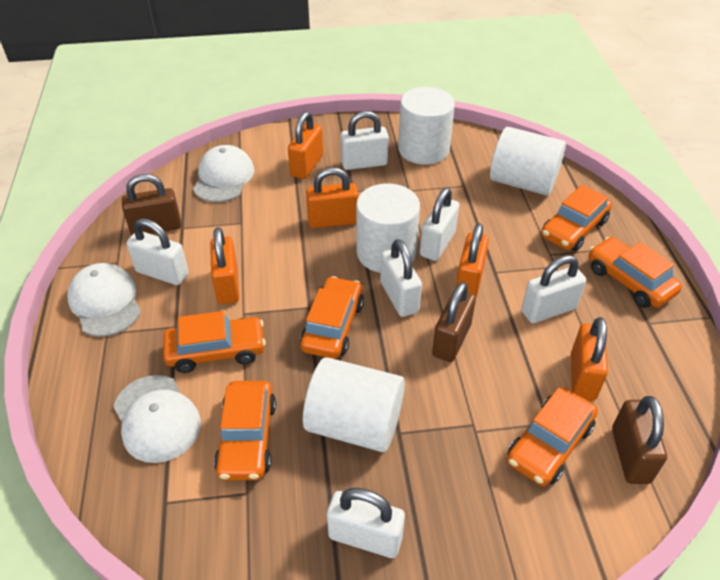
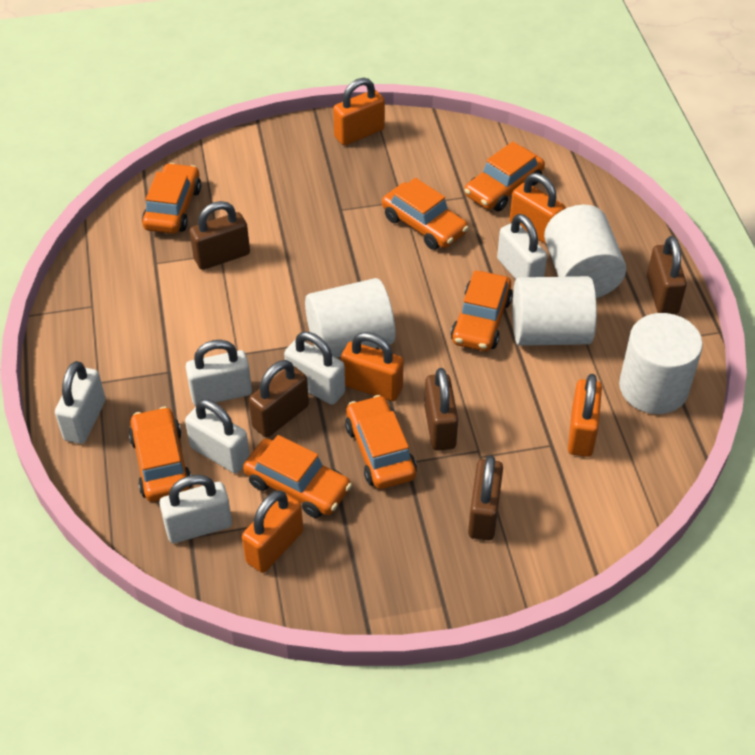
brown padlock: 3 -> 5
orange car: 6 -> 7
white cap: 3 -> 0

